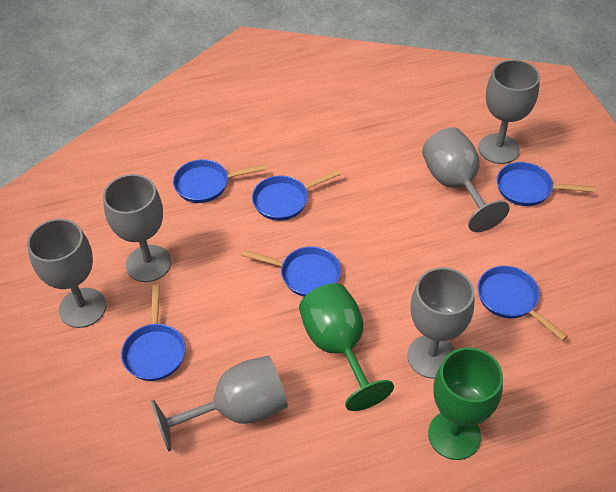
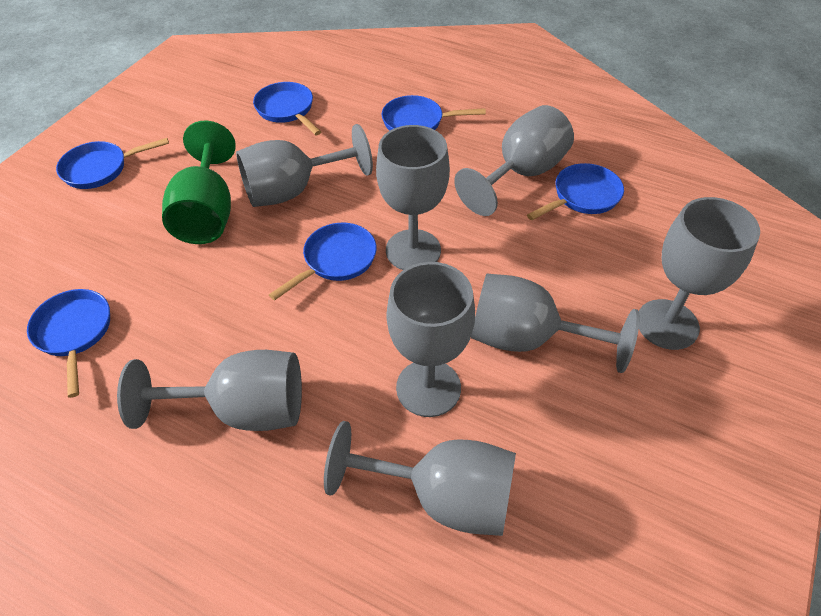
green goblet: 2 -> 1
grey goblet: 6 -> 8

